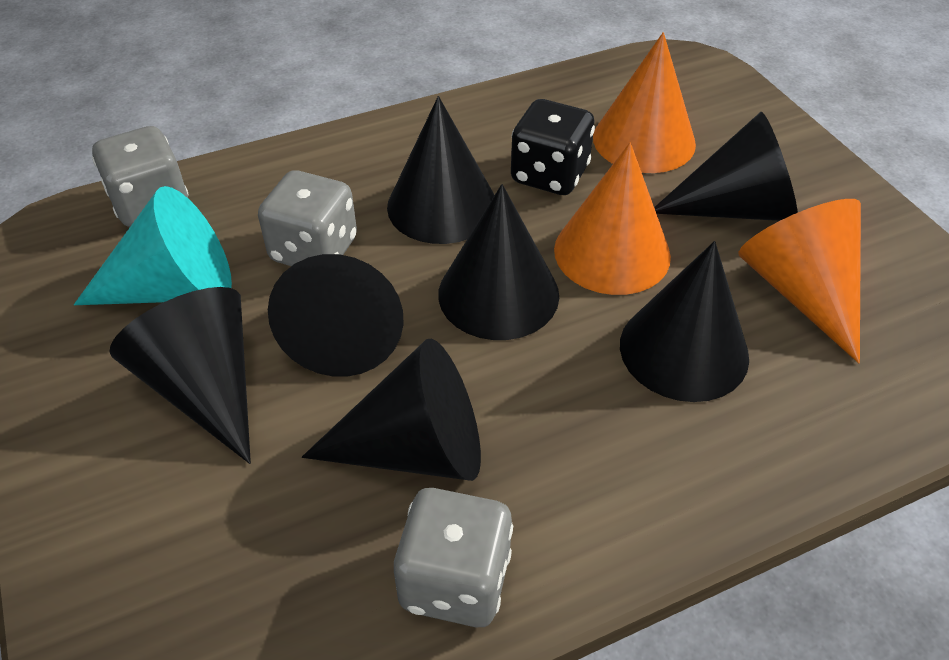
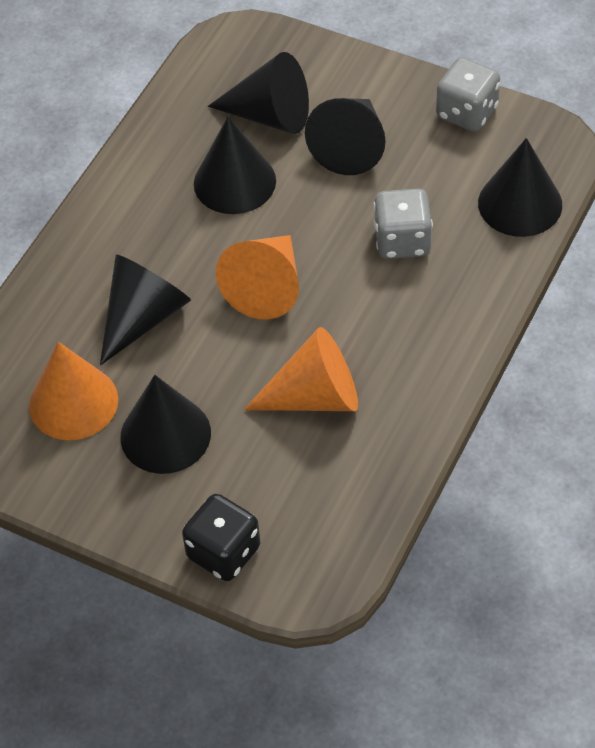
black cone: 7 -> 6
grey dice: 3 -> 2
turquoise cone: 1 -> 0

